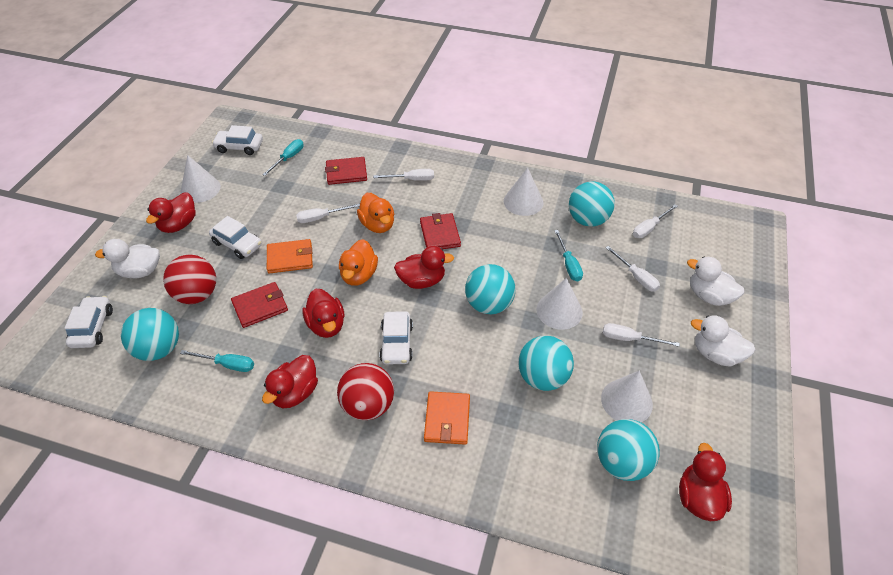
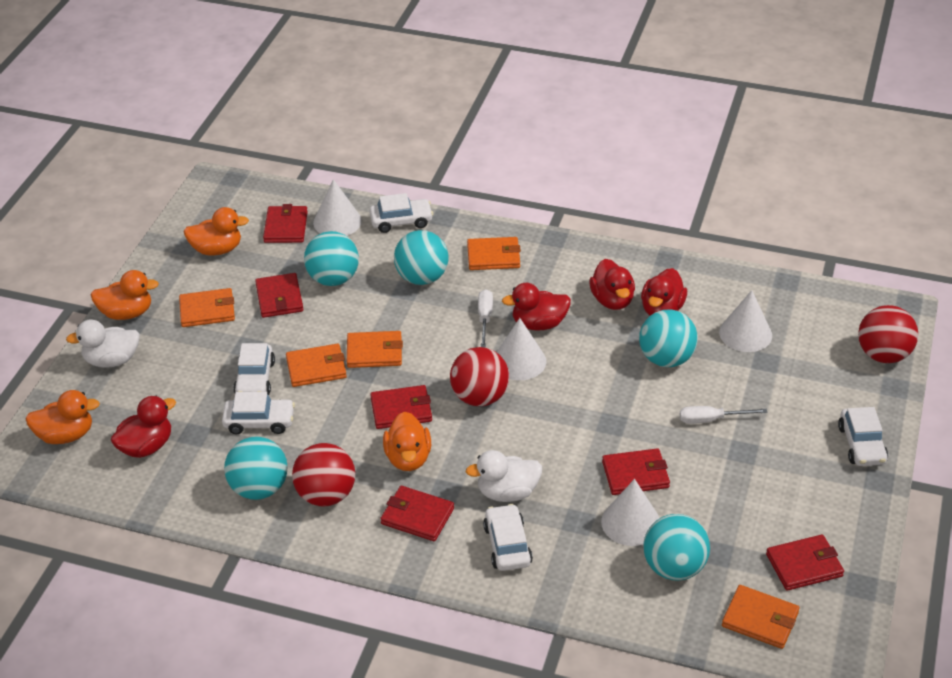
orange duck: 2 -> 4
orange wallet: 2 -> 5
red ball: 2 -> 3
red duck: 5 -> 4
red wallet: 3 -> 6
turquoise screwdriver: 3 -> 0
white car: 4 -> 5
white duck: 3 -> 2
white screwdriver: 5 -> 2

